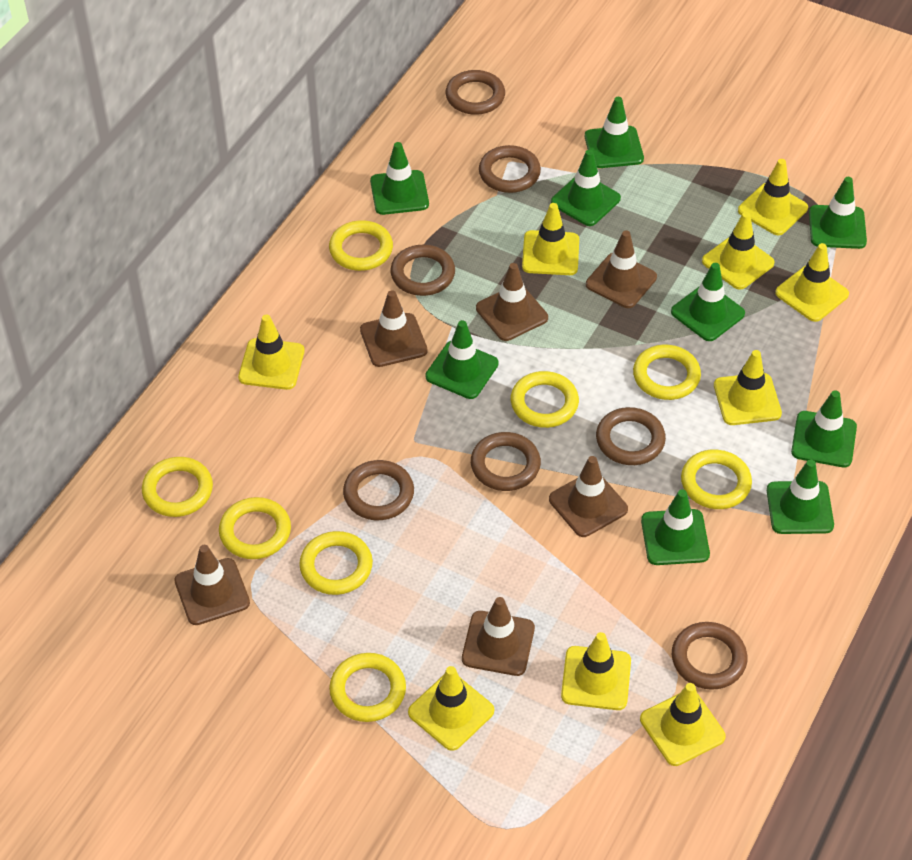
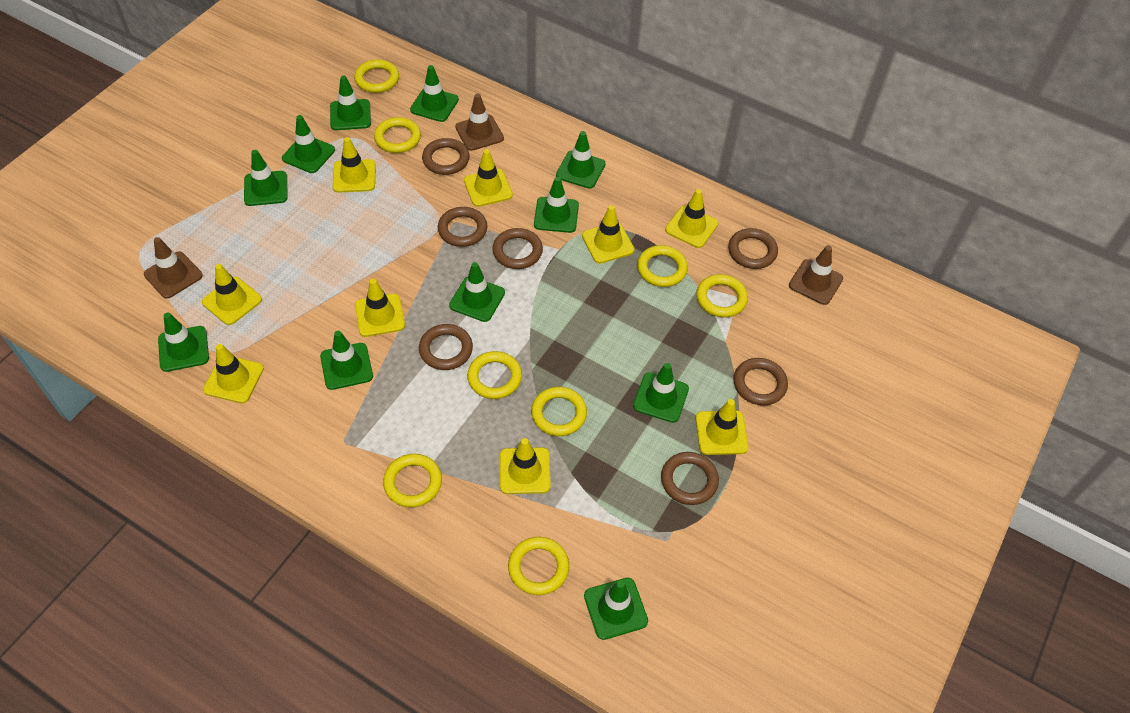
brown traffic cone: 6 -> 3
green traffic cone: 9 -> 11

